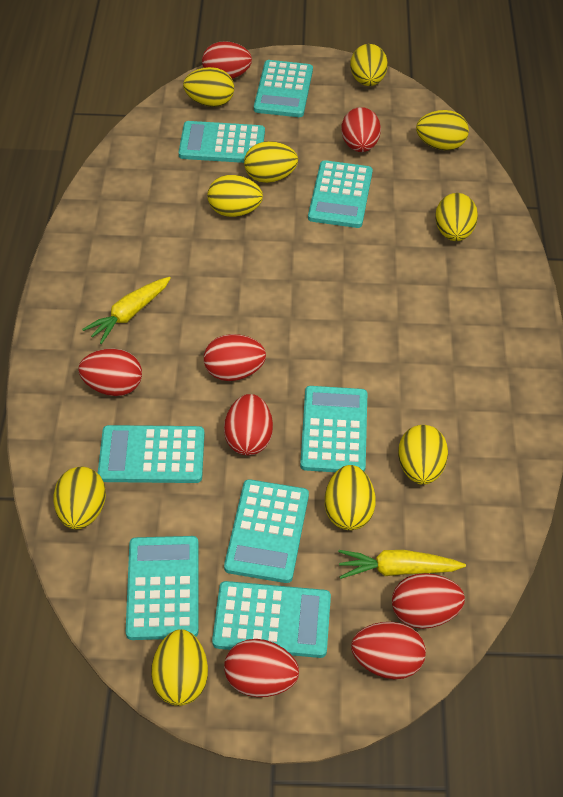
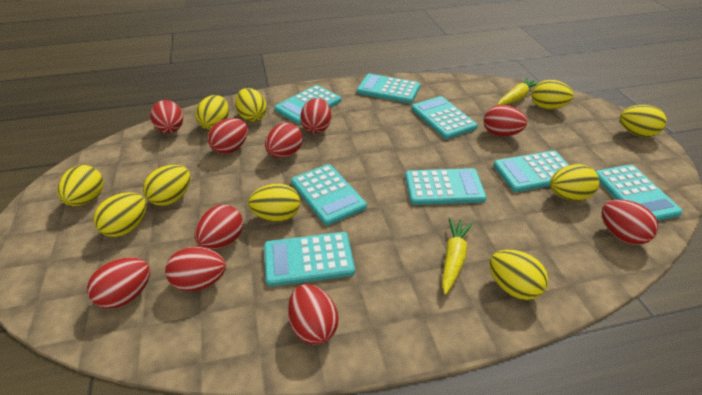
red egg: 8 -> 10

